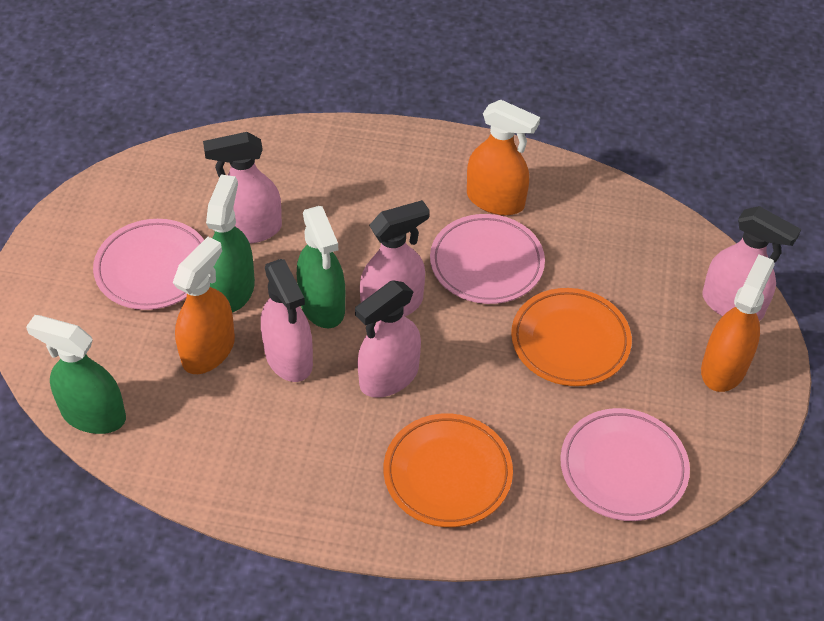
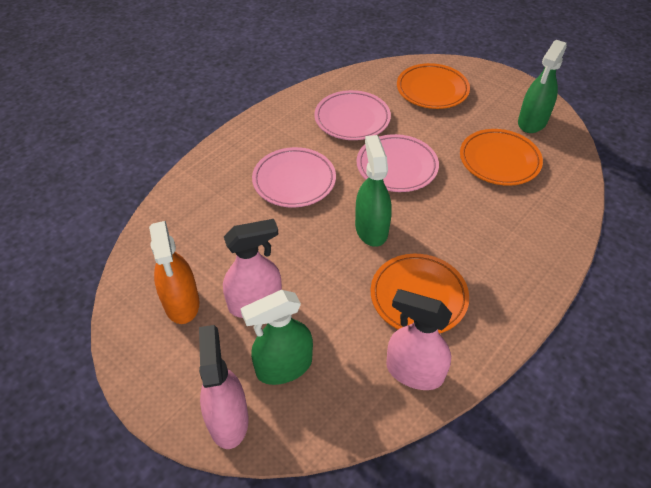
orange plate: 2 -> 3
orange spray bottle: 3 -> 1
pink spray bottle: 5 -> 3

